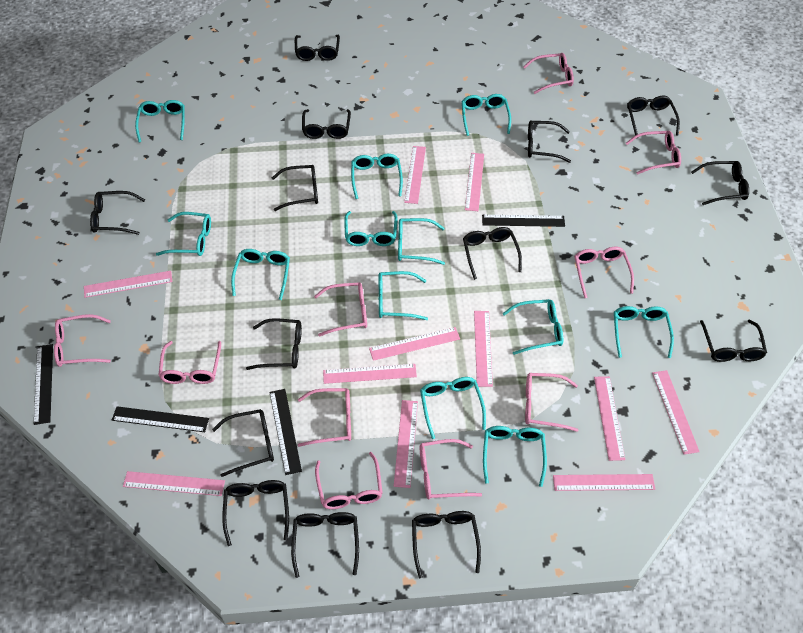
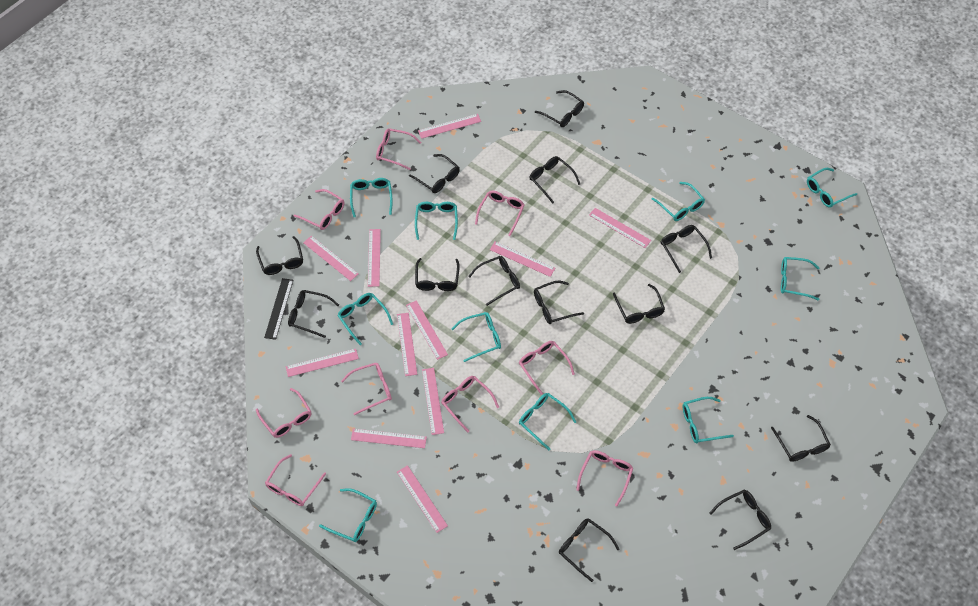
black glasses: 14 -> 13
black ruler: 4 -> 1
pink glasses: 10 -> 9
turquoise glasses: 12 -> 10

